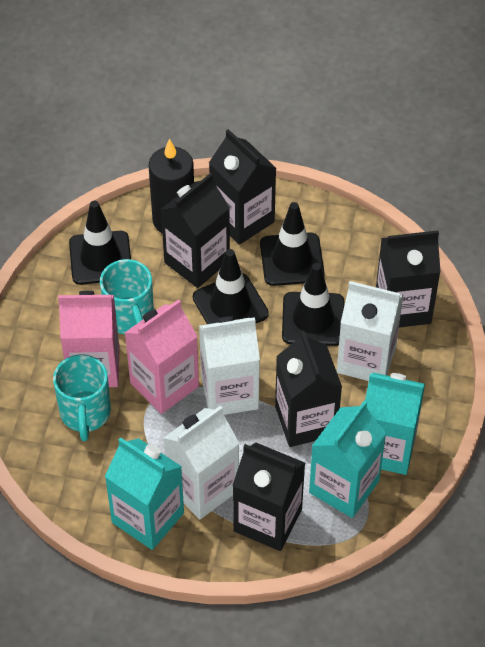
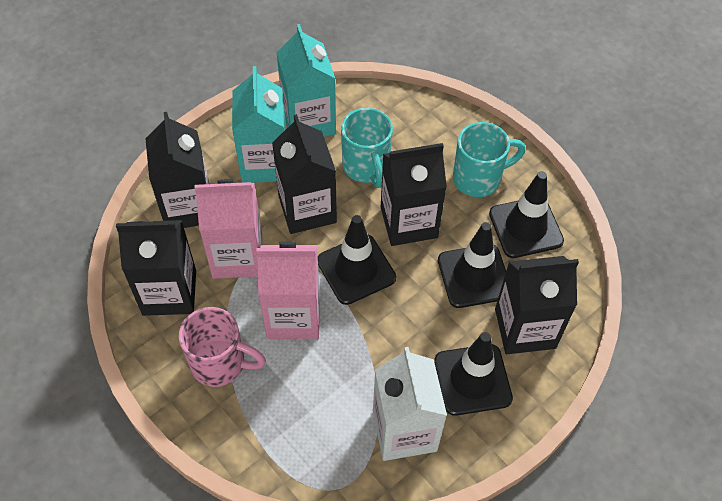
black candle: 1 -> 0
pink mug: 0 -> 1
turquoise carton: 3 -> 2
white carton: 3 -> 1

